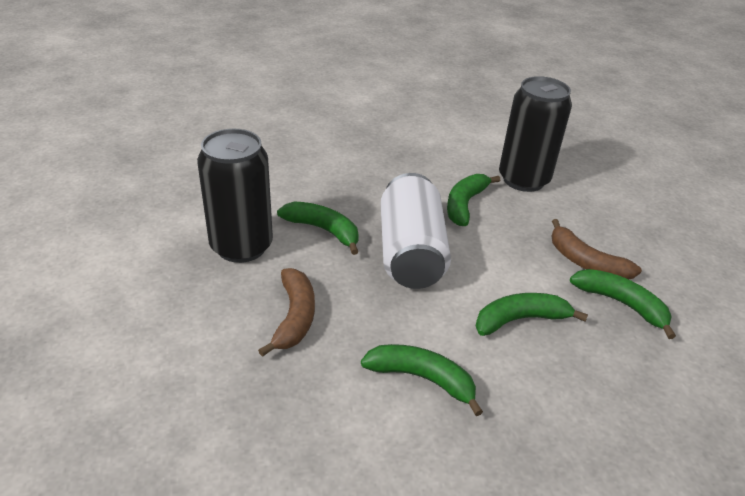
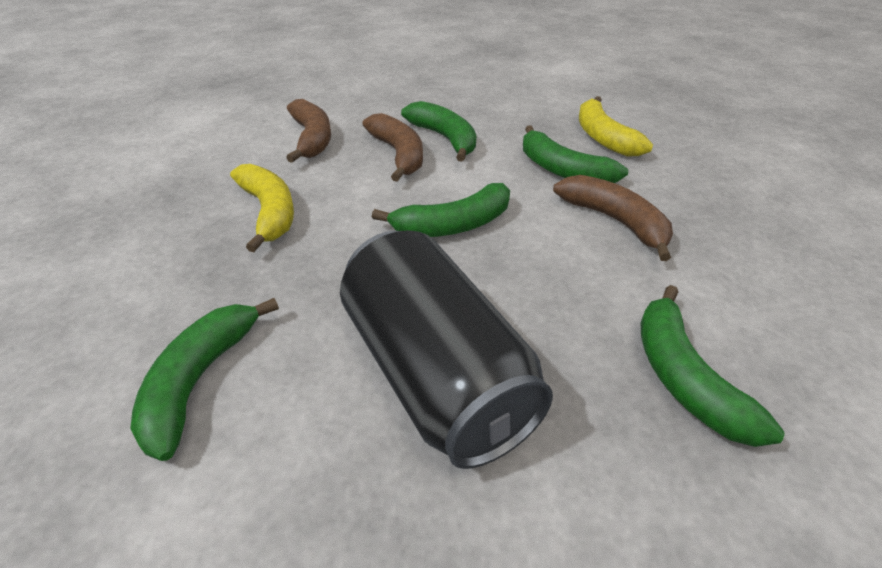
black can: 2 -> 1
brown banana: 2 -> 3
white can: 1 -> 0
yellow banana: 0 -> 2

